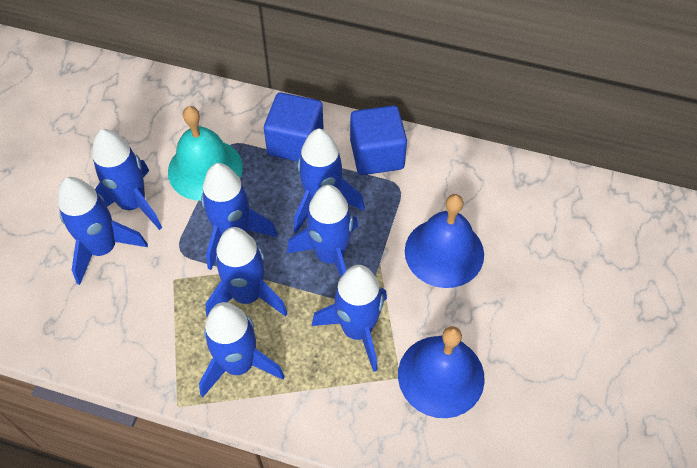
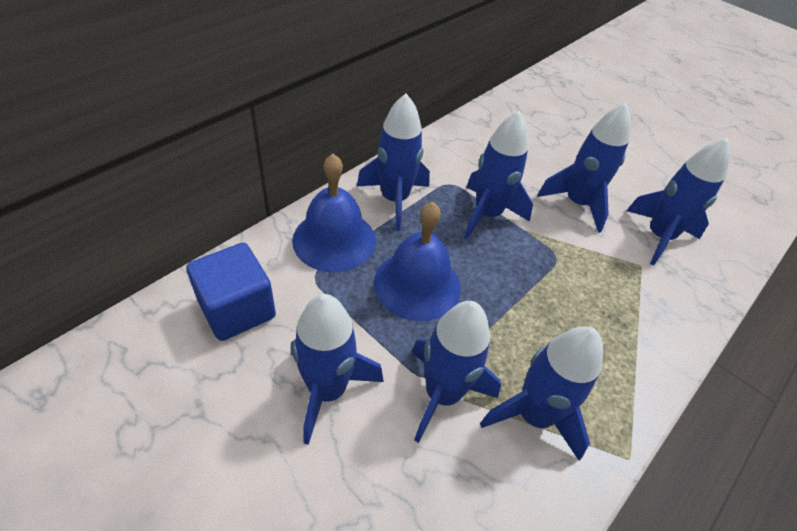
blue cube: 2 -> 1
blue rocket: 8 -> 7
turquoise bell: 1 -> 0

